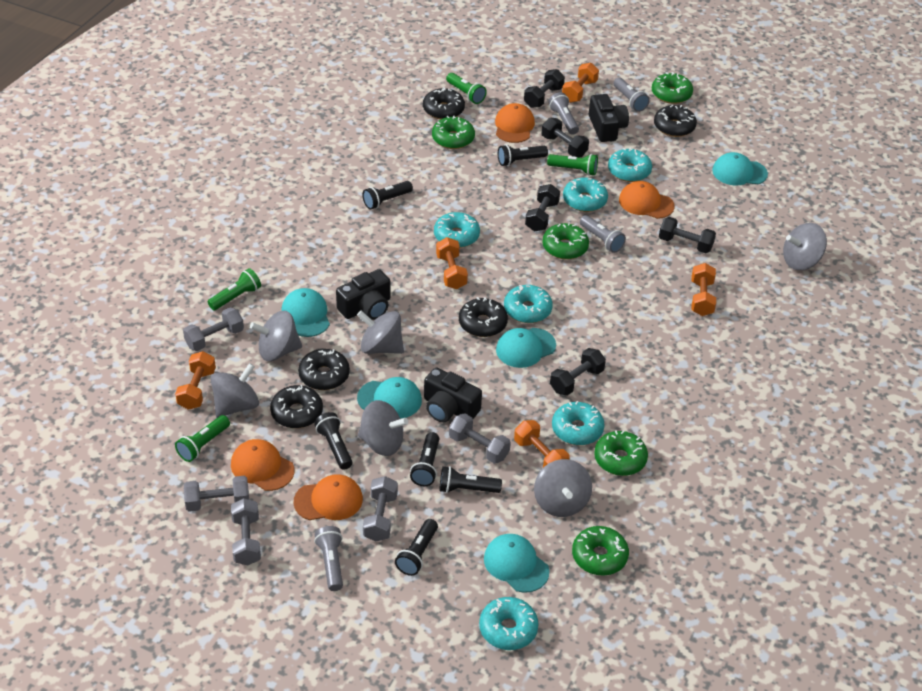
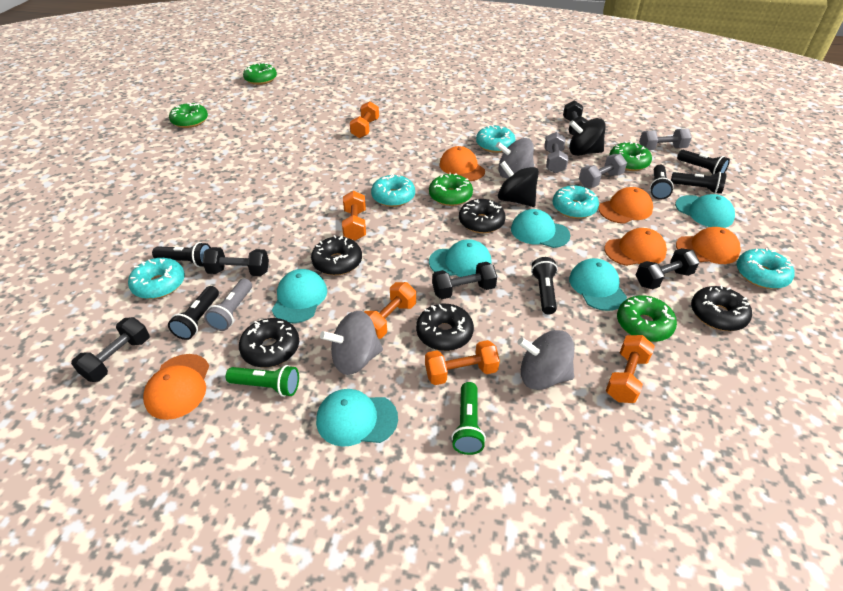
black camera: 3 -> 0
black spinning top: 0 -> 2
green flashlight: 4 -> 2
grey dumbbell: 5 -> 3
grey flashlight: 4 -> 1
grey spinning top: 6 -> 3
orange cap: 4 -> 5
turquoise cap: 5 -> 6
turquoise donut: 6 -> 5

